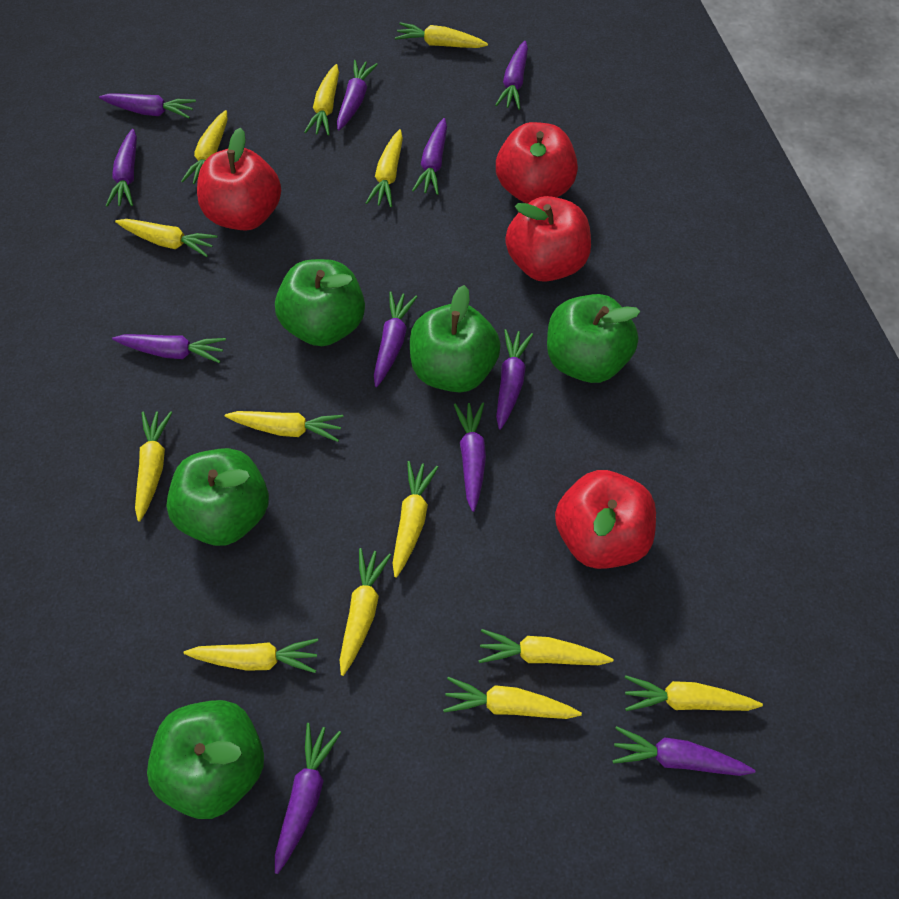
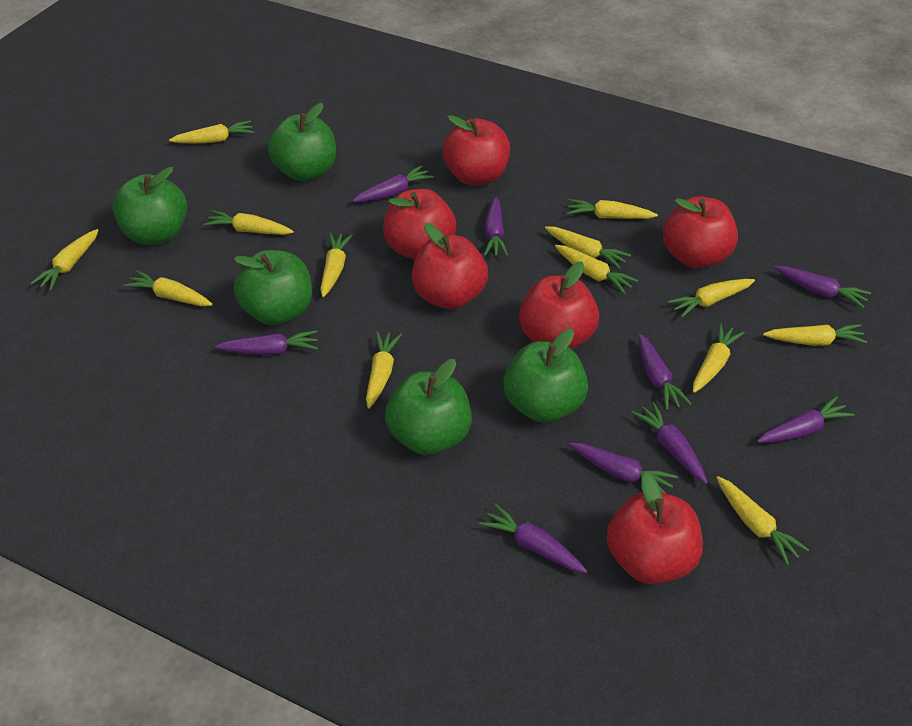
purple carrot: 11 -> 9
red apple: 4 -> 6

